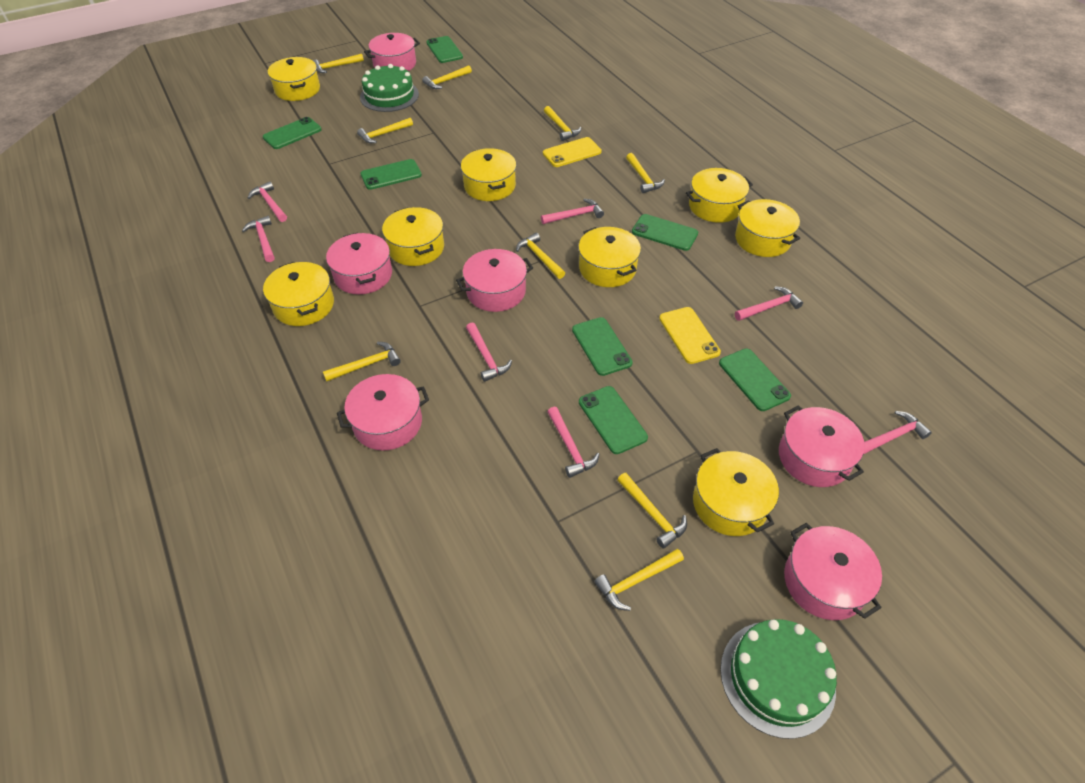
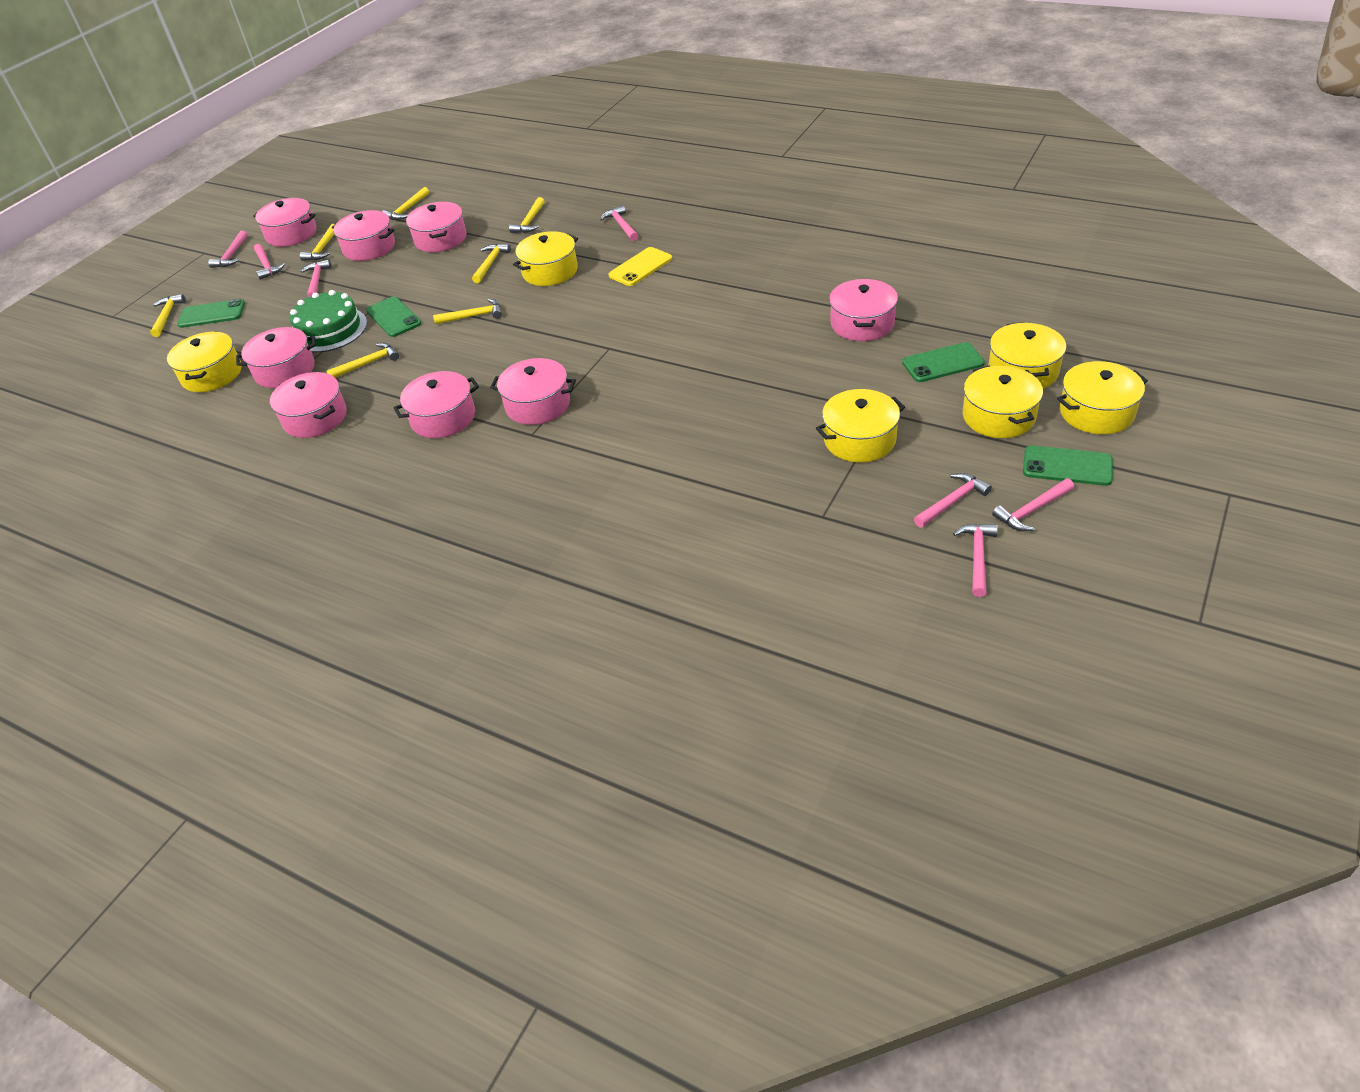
green cake: 2 -> 1
green phone: 7 -> 4
pink pot: 6 -> 8
yellow hammer: 9 -> 7
yellow phone: 2 -> 1
yellow pot: 8 -> 6

